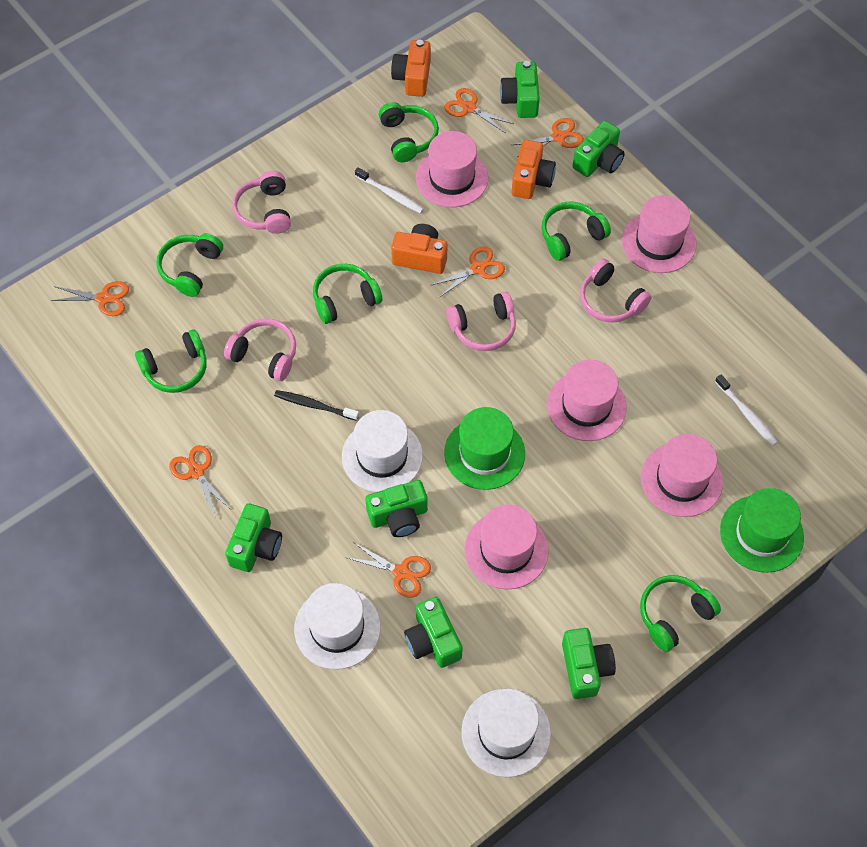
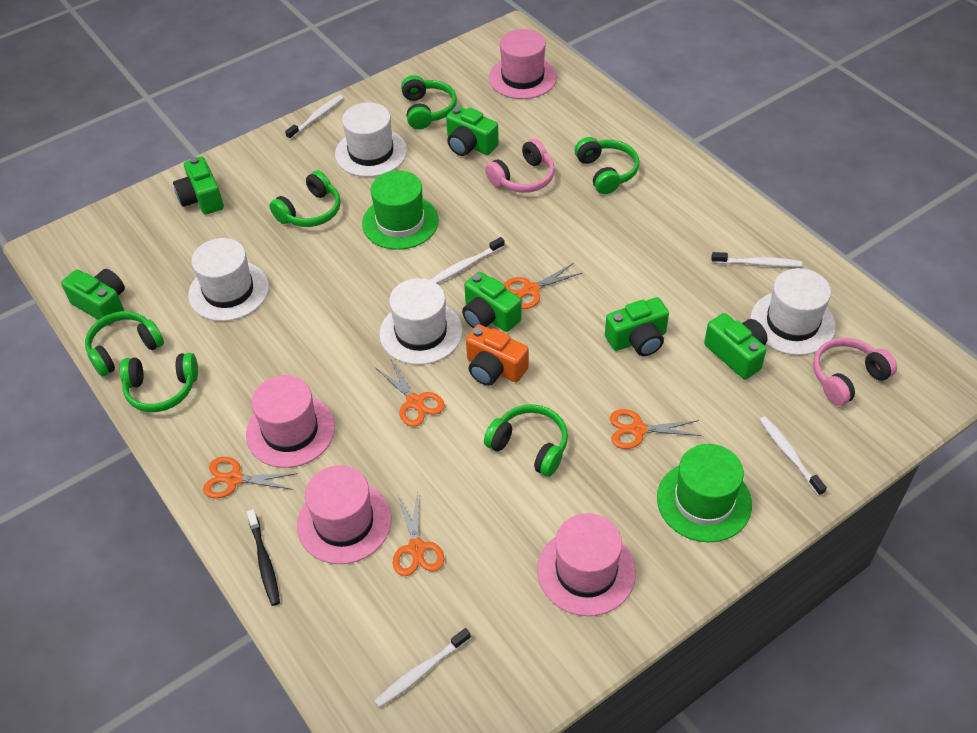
orange camera: 3 -> 1
orange scissors: 6 -> 5
pink hat: 5 -> 4
pink headphones: 4 -> 2
white hat: 3 -> 4
white toothbrush: 2 -> 5

